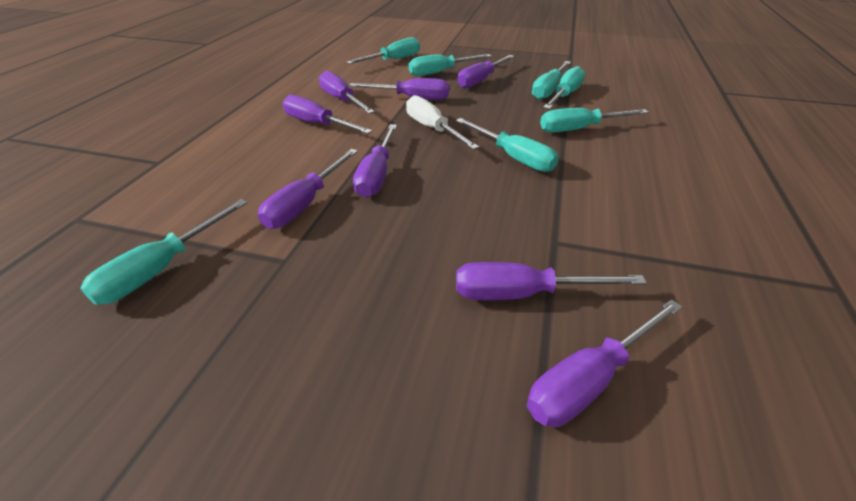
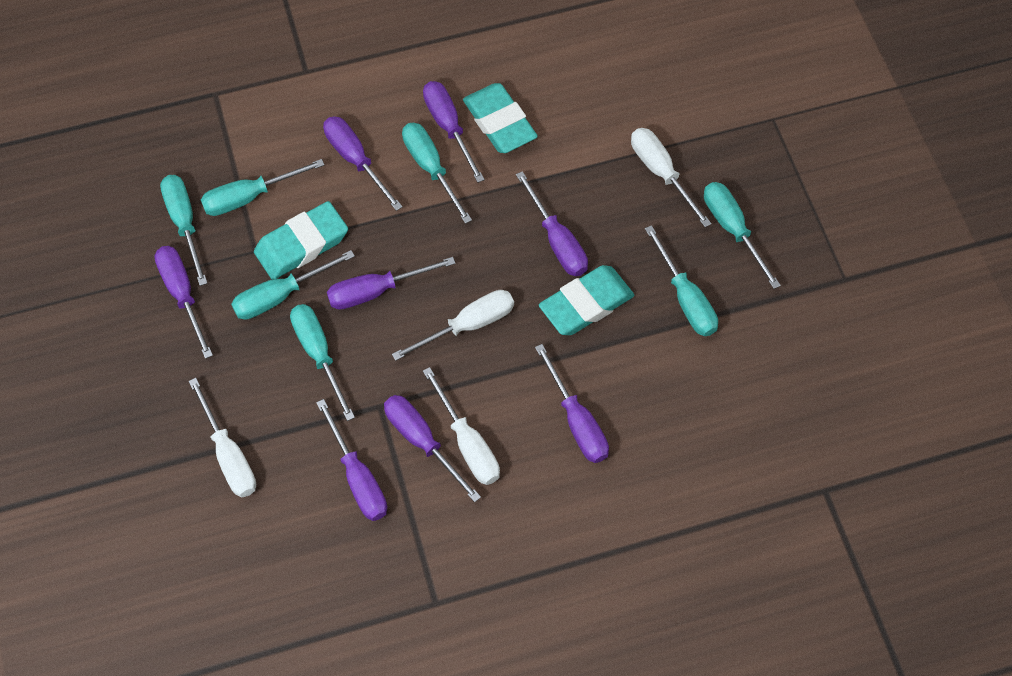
turquoise eraser: 0 -> 3
white screwdriver: 1 -> 4

